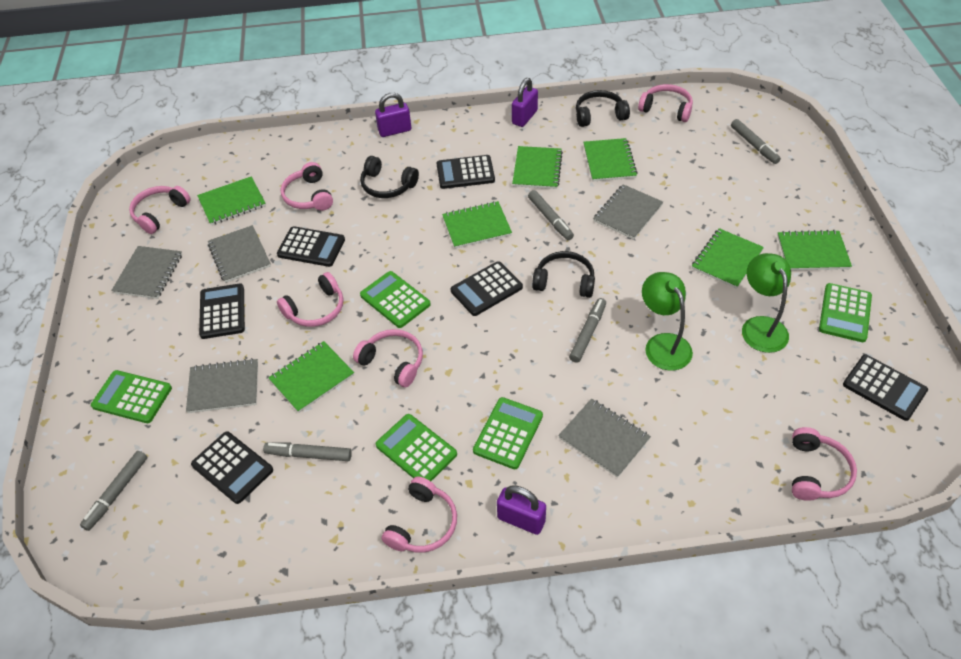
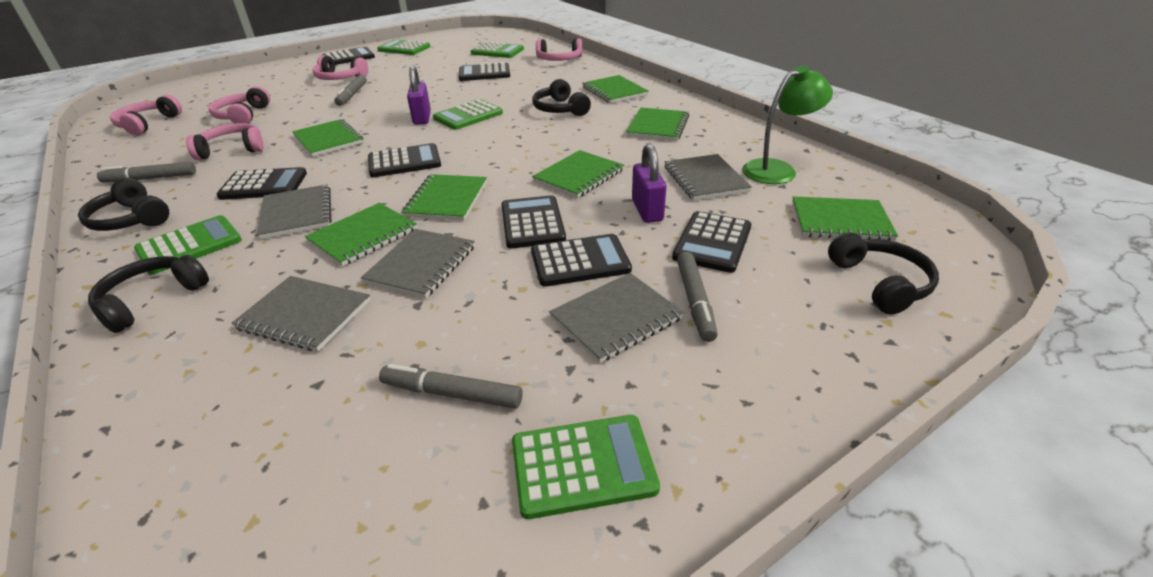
black calculator: 6 -> 7
black headphones: 3 -> 4
green lamp: 2 -> 1
grey marker: 5 -> 4
pink headphones: 7 -> 5
purple padlock: 3 -> 2

